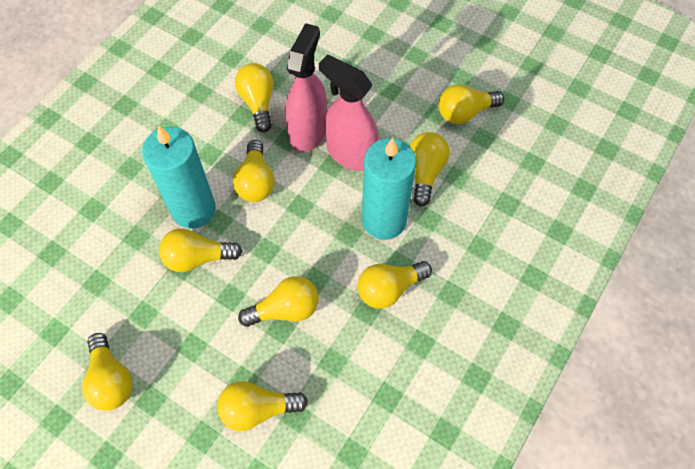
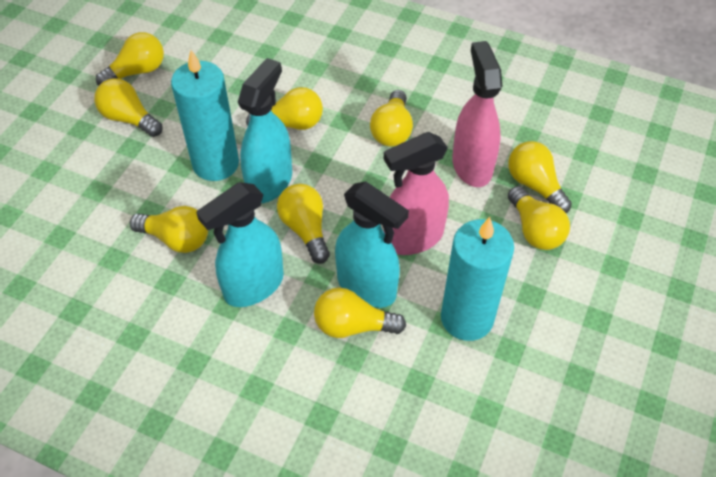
turquoise spray bottle: 0 -> 3

